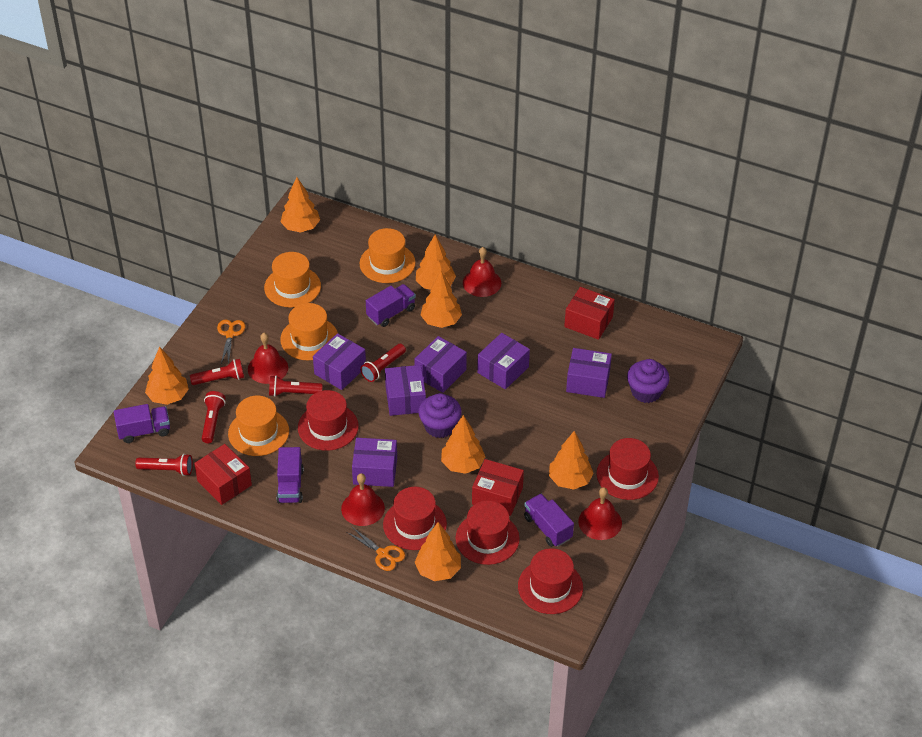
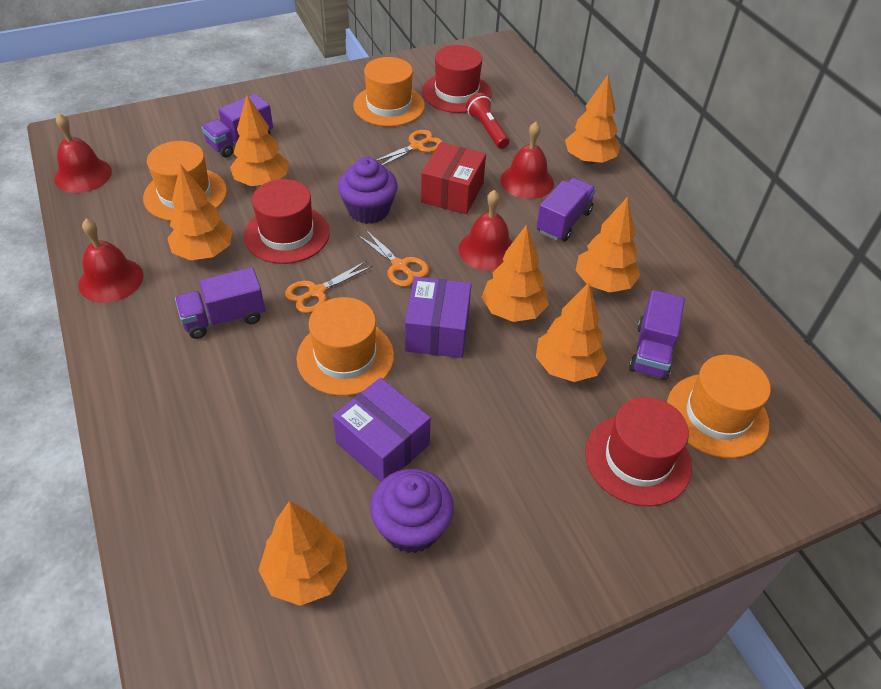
orange scissors: 2 -> 3
purple box: 6 -> 2
red box: 3 -> 1
red flashlight: 5 -> 1
red hat: 5 -> 3

